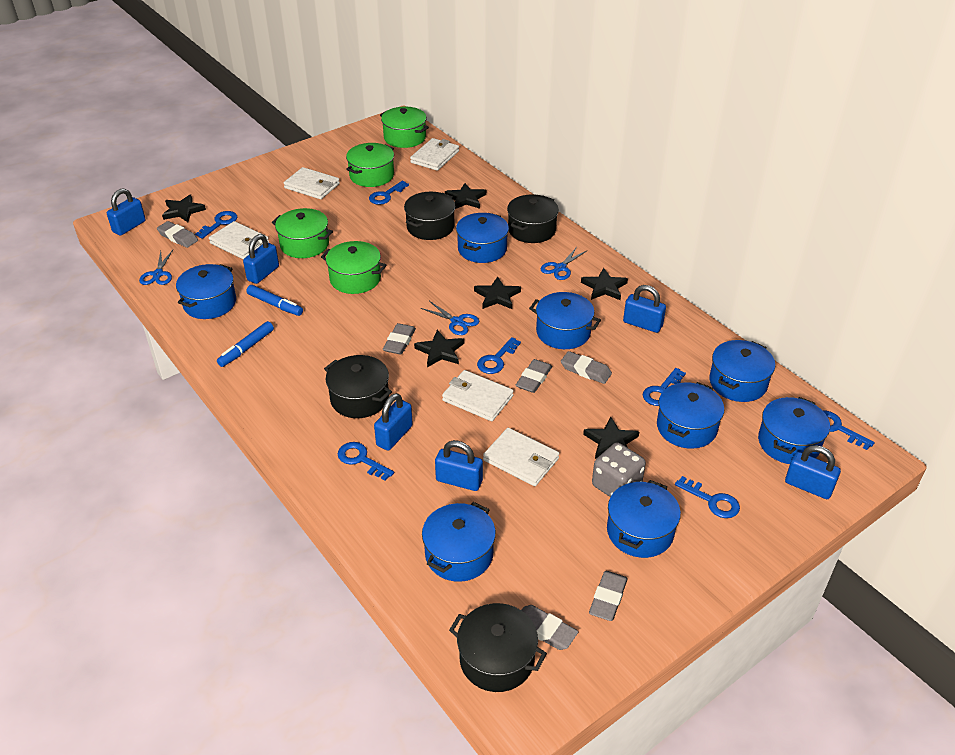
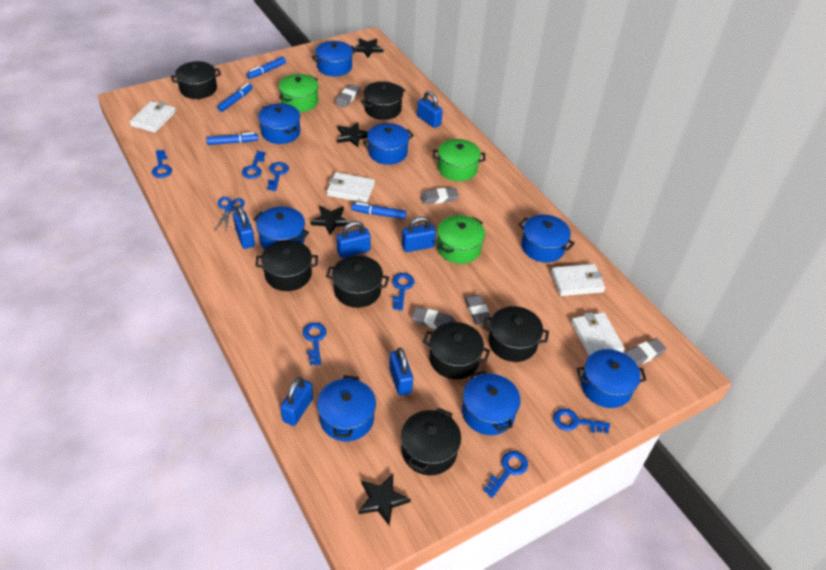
black pot: 4 -> 7
black star: 6 -> 4
blue marker: 2 -> 4
blue scissors: 3 -> 1
green pot: 4 -> 3
grey dice: 1 -> 0
grey eraser: 6 -> 5
white wallet: 5 -> 4

